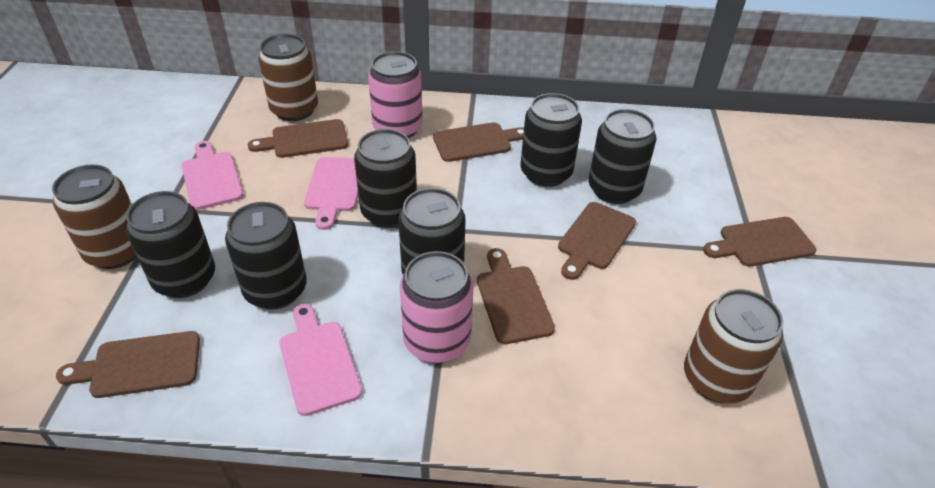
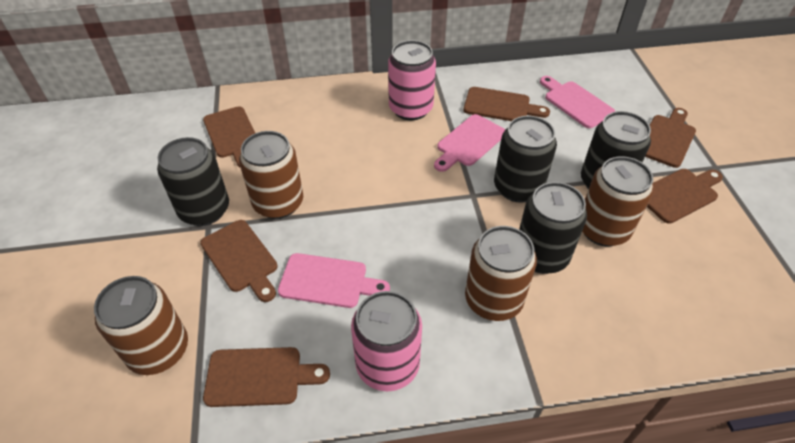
black can: 6 -> 4
brown can: 3 -> 4

